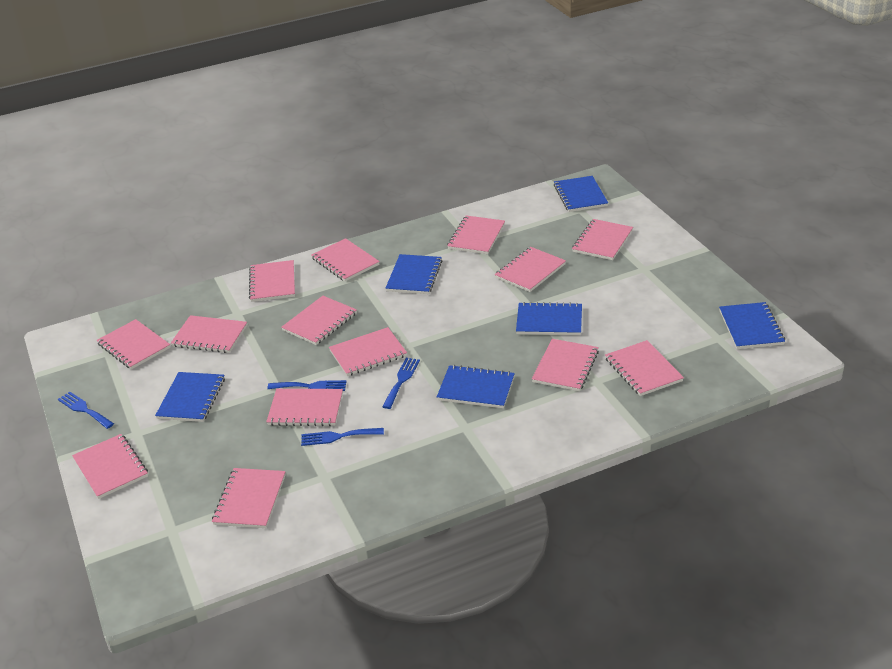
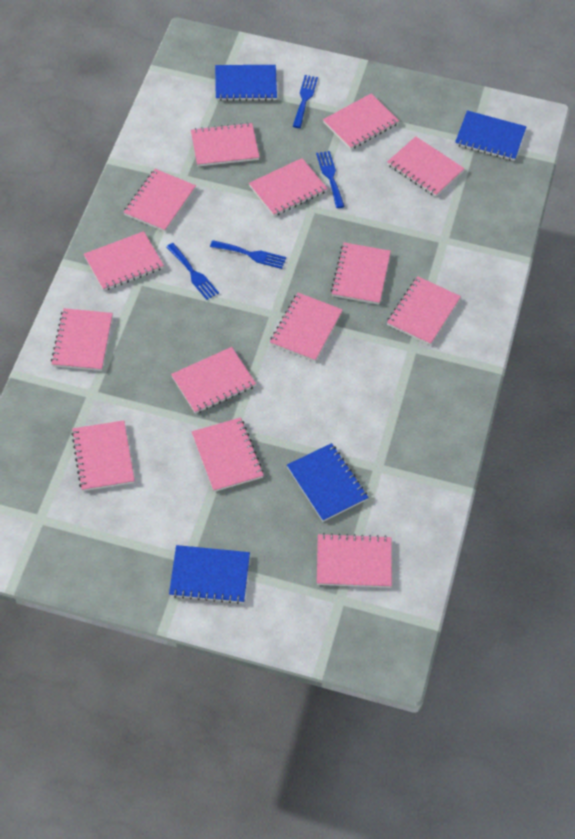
blue notebook: 6 -> 4

